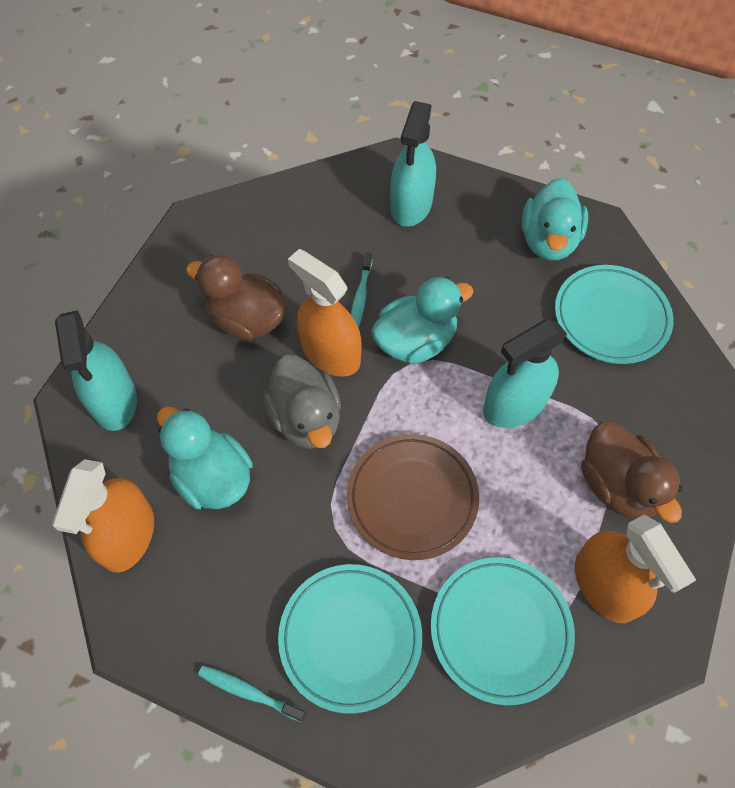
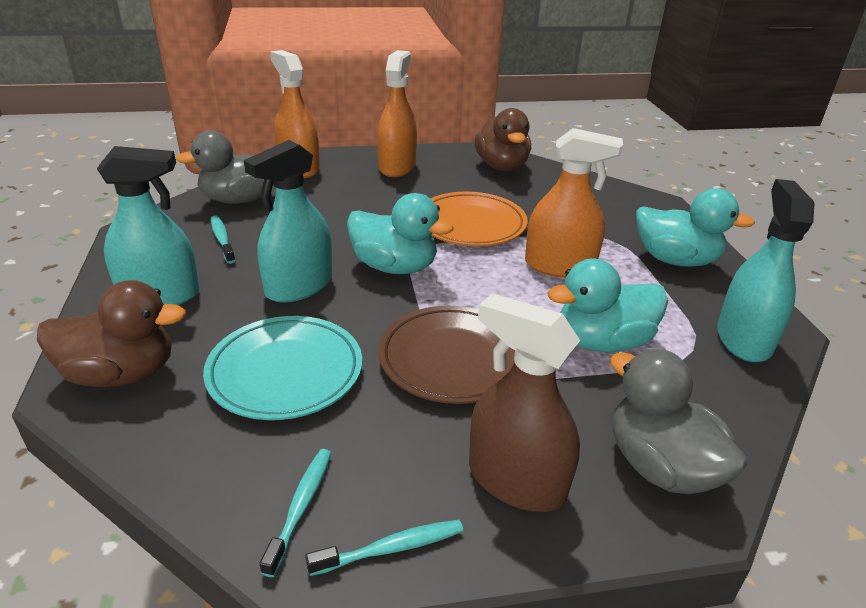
brown spray bottle: 0 -> 1
grey duck: 1 -> 2
orange plate: 0 -> 1
turquoise plate: 3 -> 1
turquoise toothbrush: 2 -> 3

